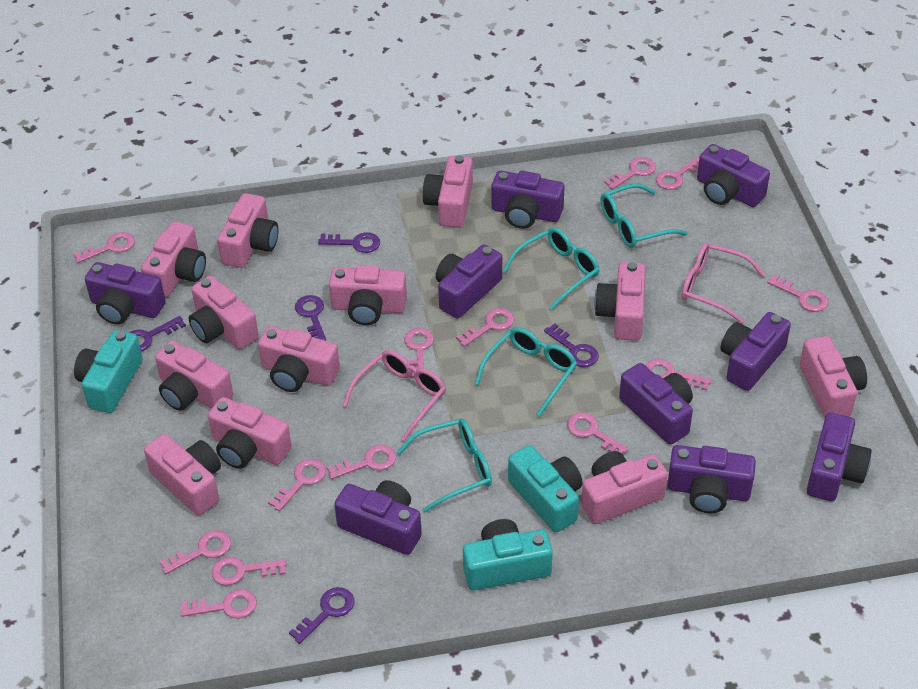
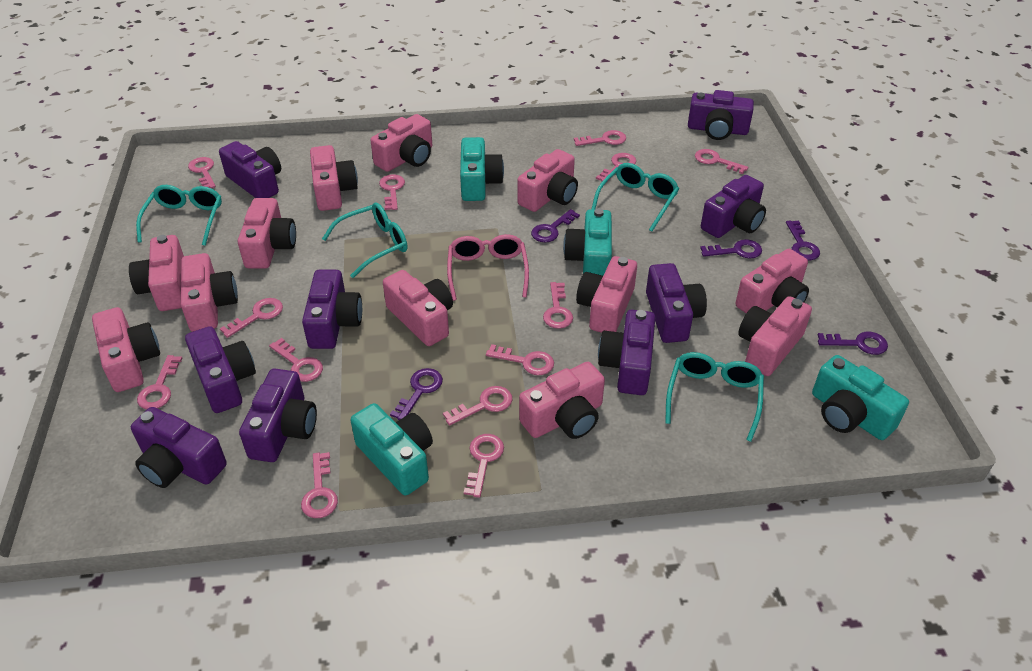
pink glasses: 2 -> 1
turquoise camera: 3 -> 4

